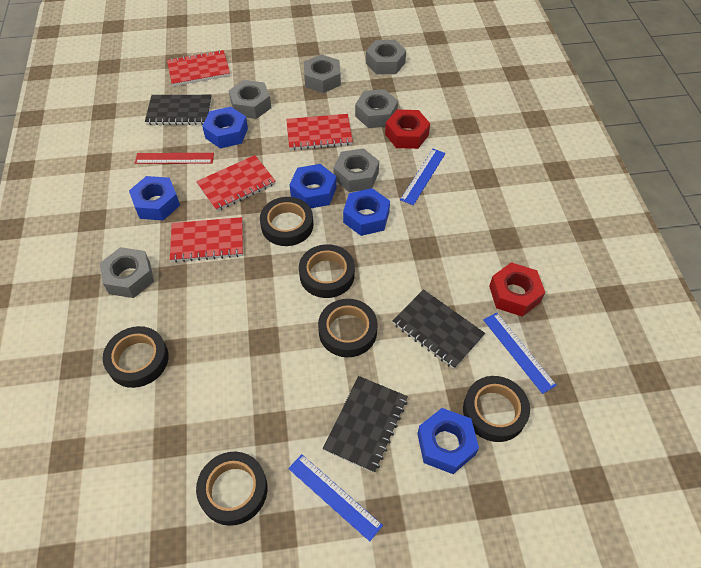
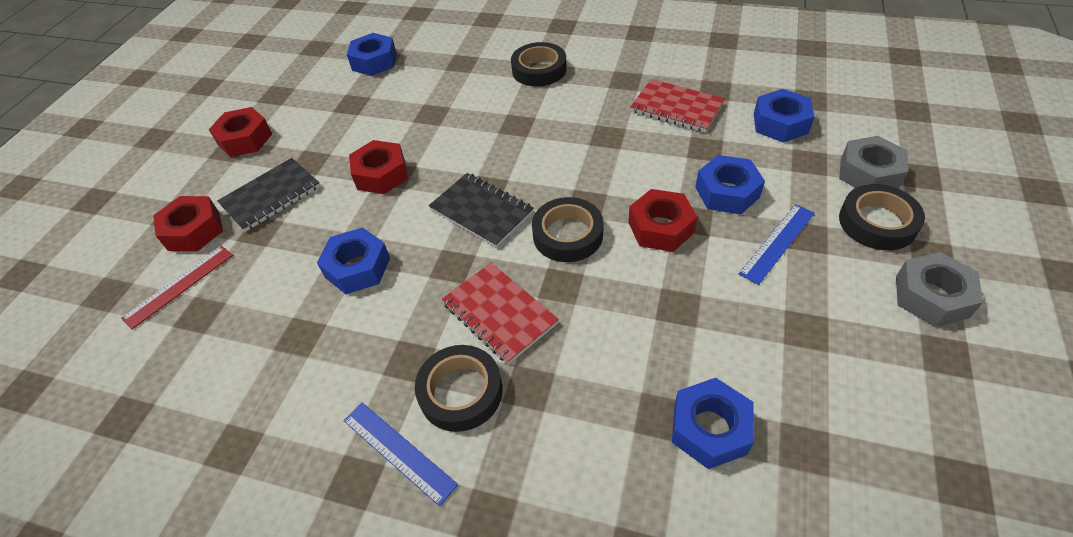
black notebook: 3 -> 2
black tape: 6 -> 4
blue ruler: 3 -> 2
grey nut: 6 -> 2
red notebook: 4 -> 2
red nut: 2 -> 4

